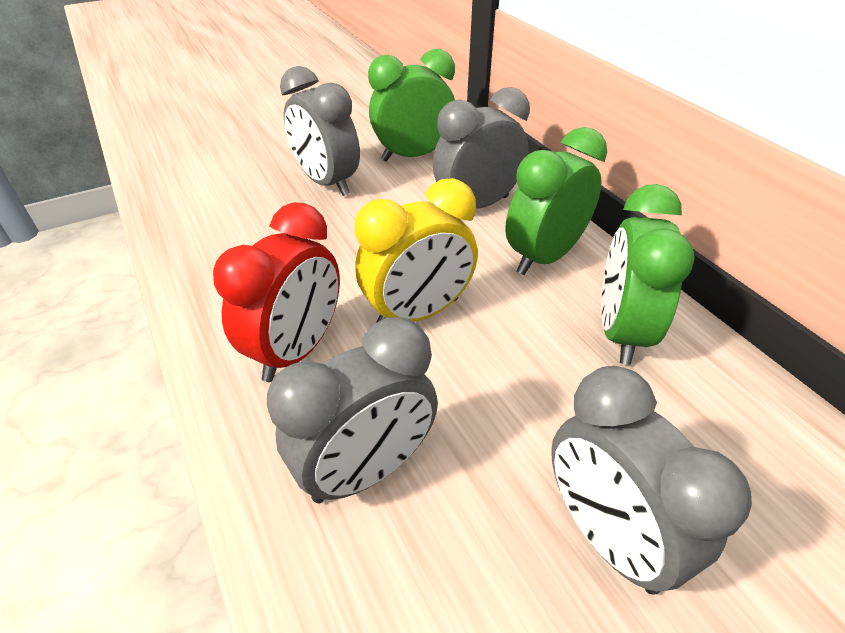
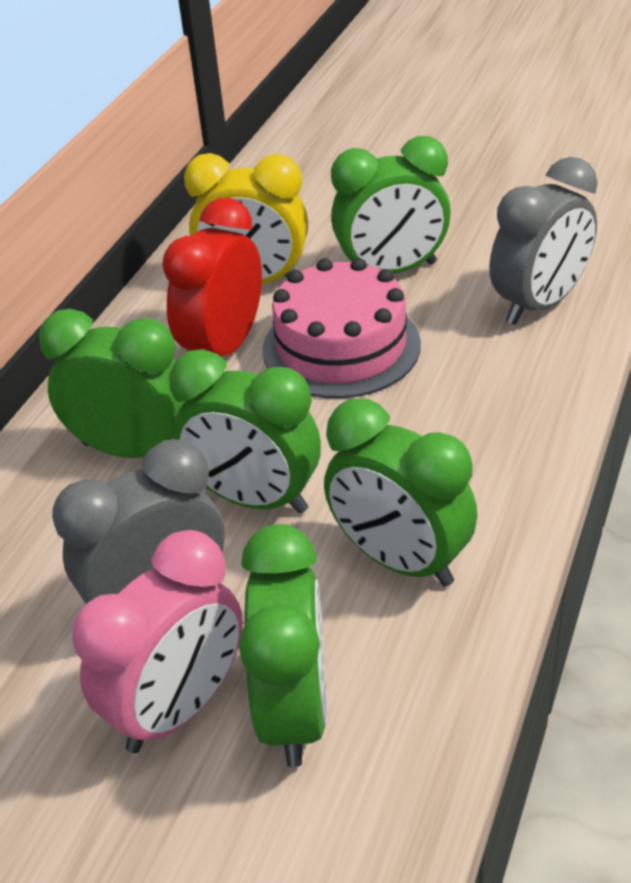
green clock: 3 -> 5
grey clock: 4 -> 2
pink cake: 0 -> 1
pink clock: 0 -> 1

